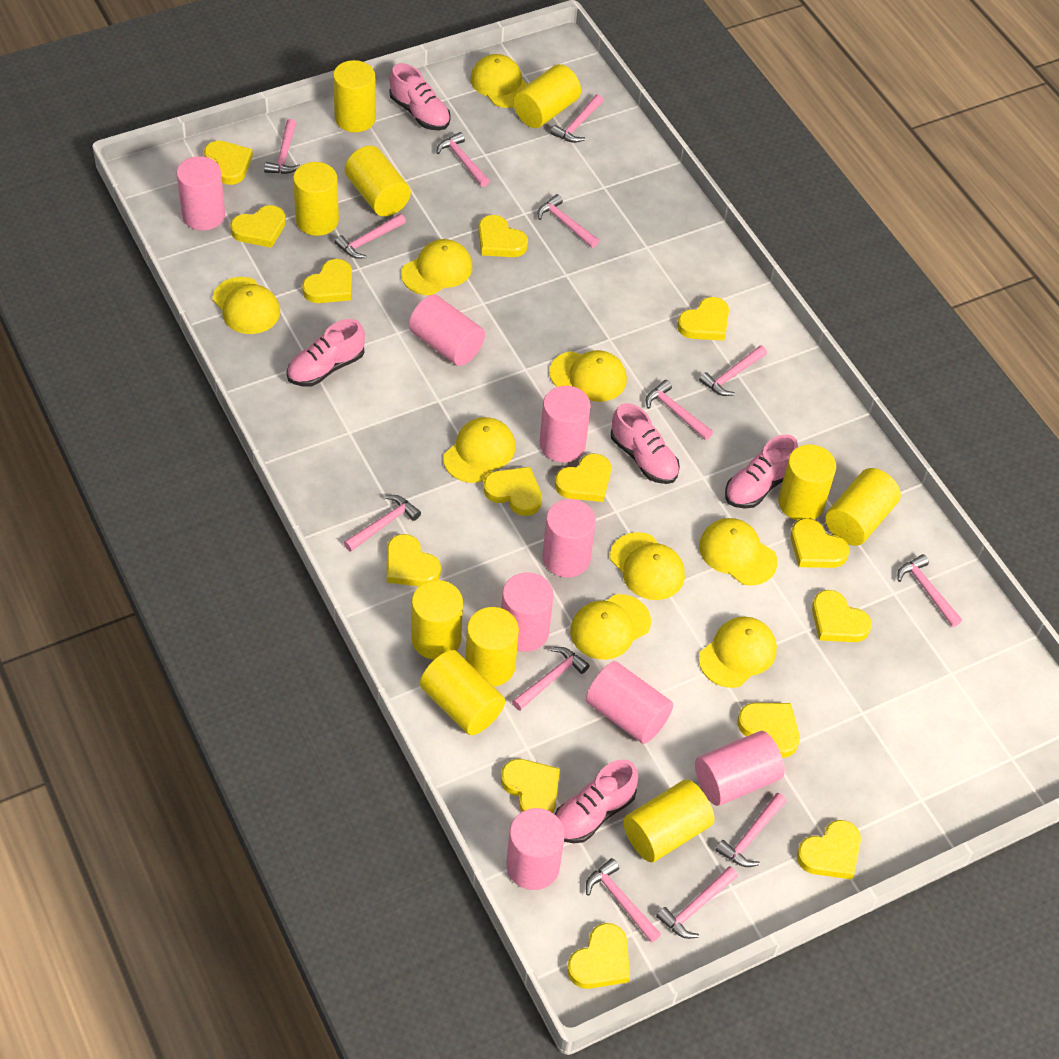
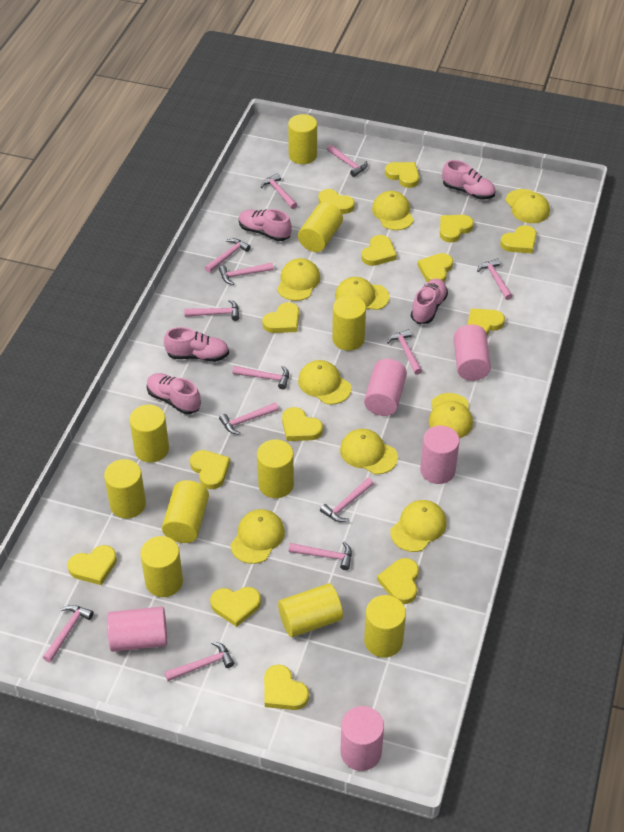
pink cylinder: 8 -> 5

